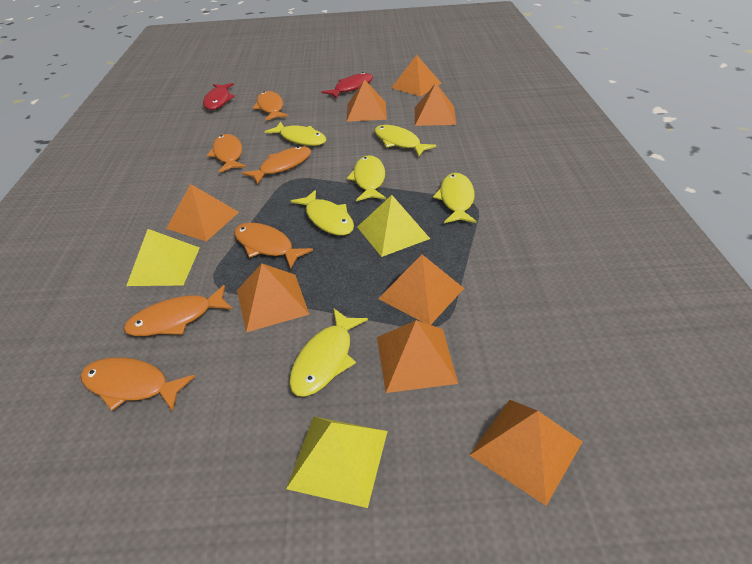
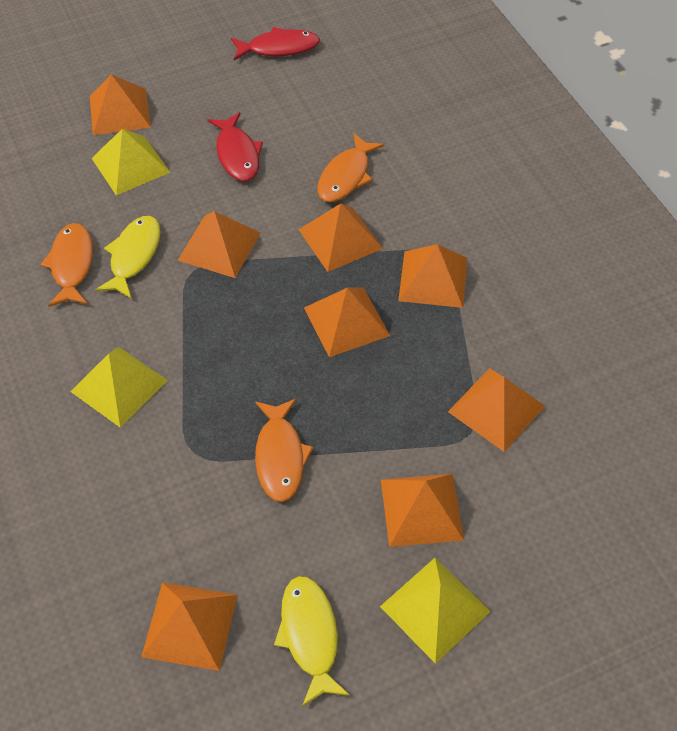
orange fish: 6 -> 3
yellow fish: 6 -> 2

